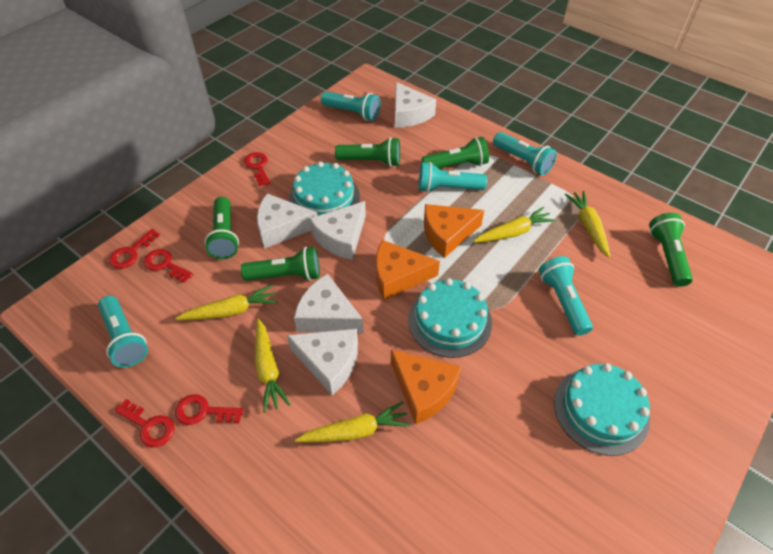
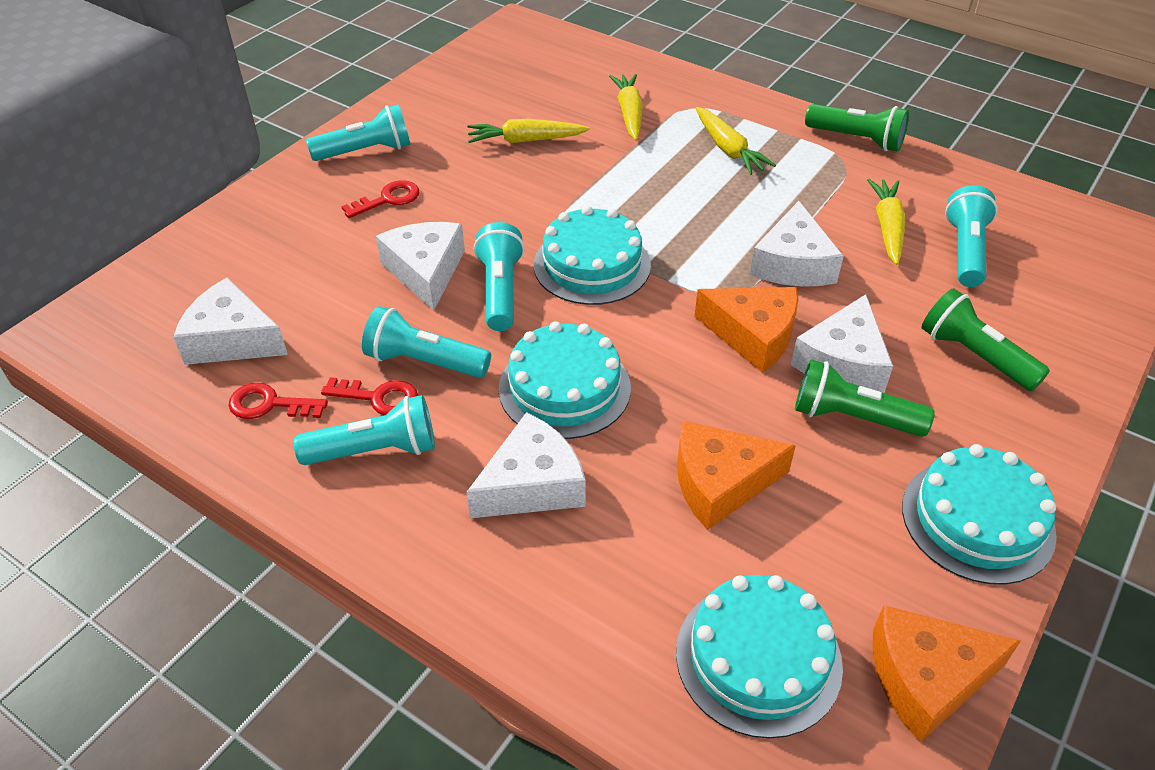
green flashlight: 5 -> 3
red key: 5 -> 3
turquoise cake: 3 -> 4
yellow carrot: 5 -> 4

